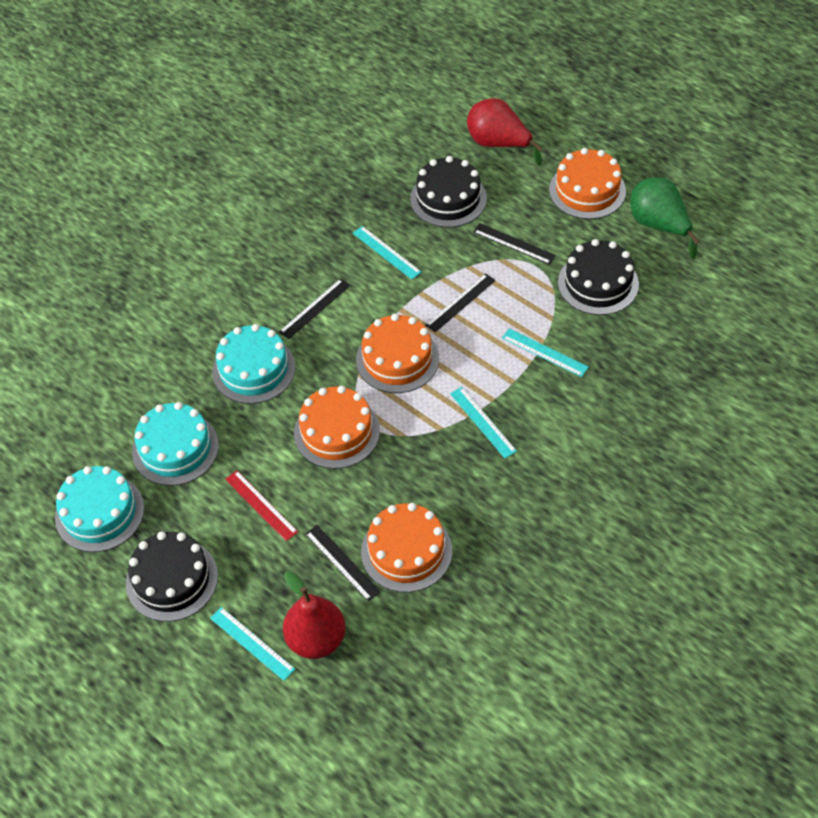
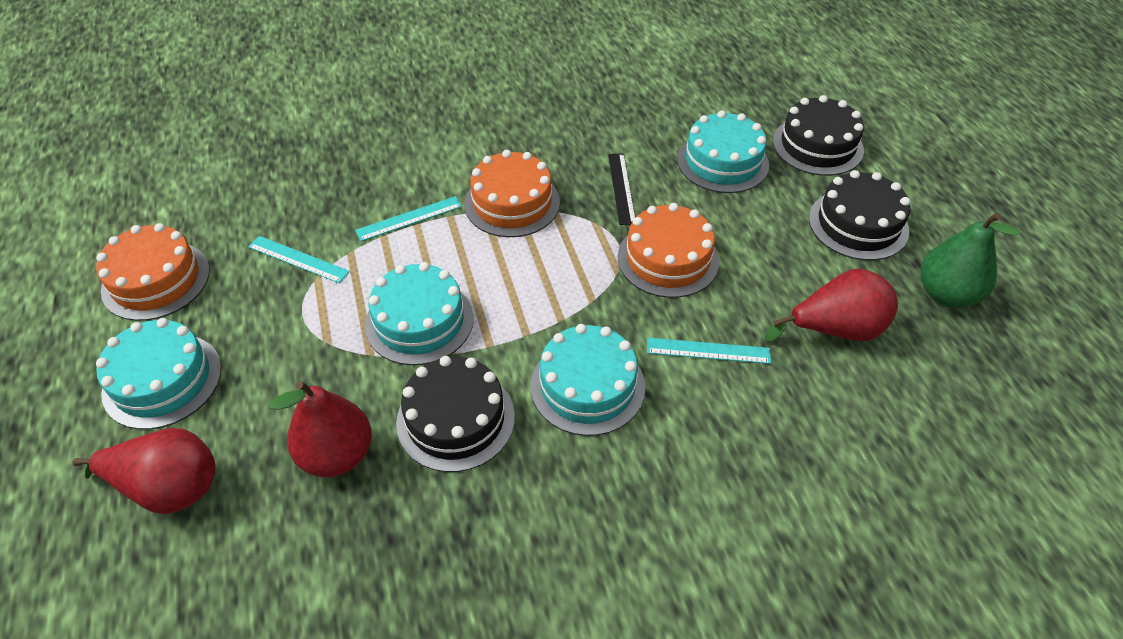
black ruler: 4 -> 1
orange cake: 4 -> 3
red pear: 2 -> 3
red ruler: 1 -> 0
turquoise cake: 3 -> 4
turquoise ruler: 4 -> 3

